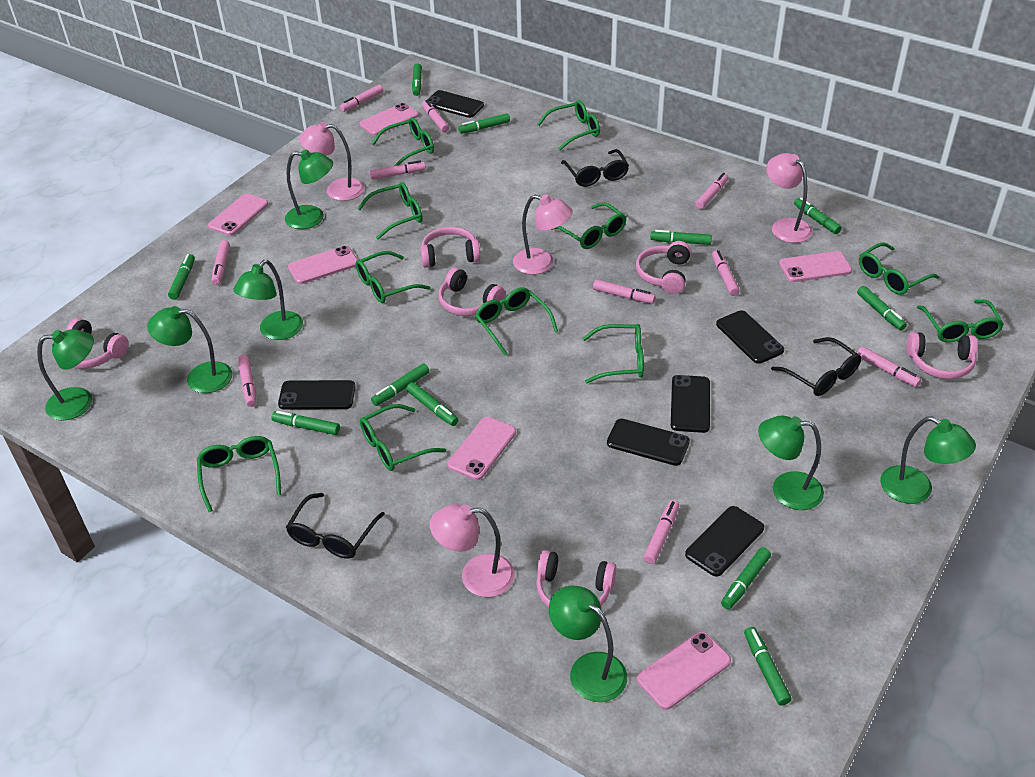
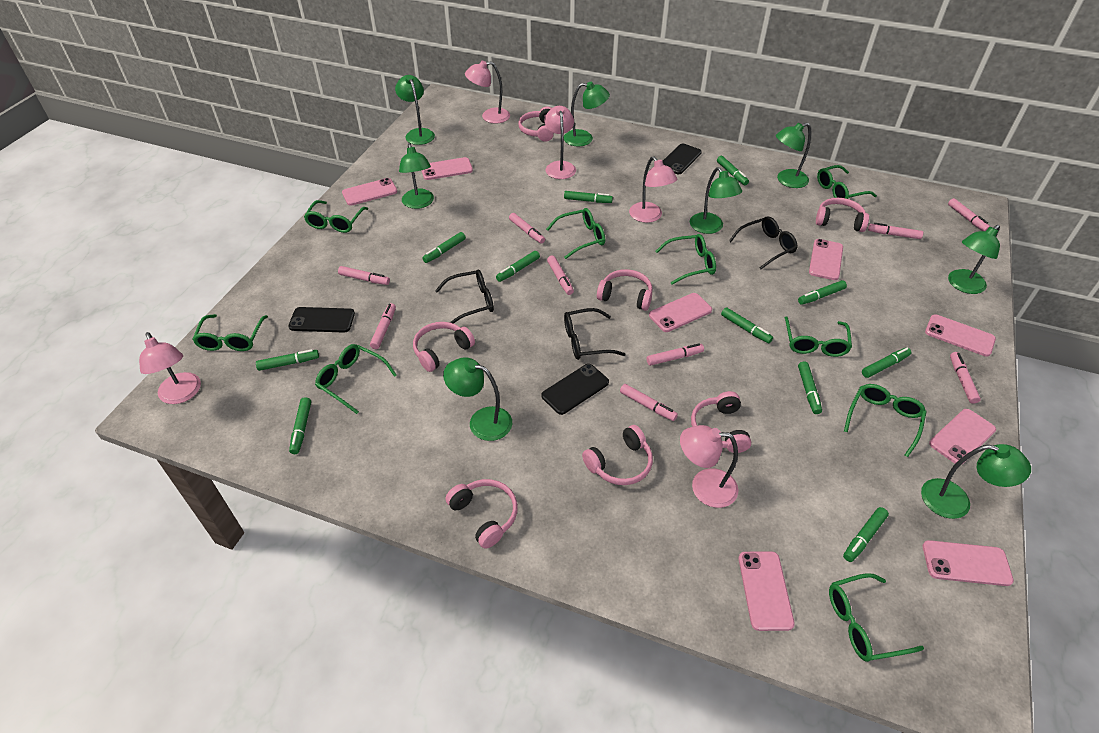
black phone: 6 -> 3
green glasses: 11 -> 9
green lamp: 7 -> 8
pink headphones: 6 -> 7
pink lamp: 4 -> 5
pink marker: 10 -> 9
pink phone: 6 -> 8

